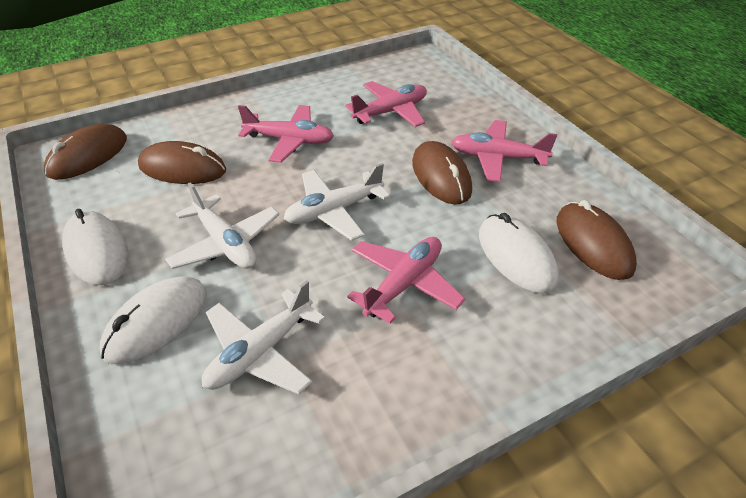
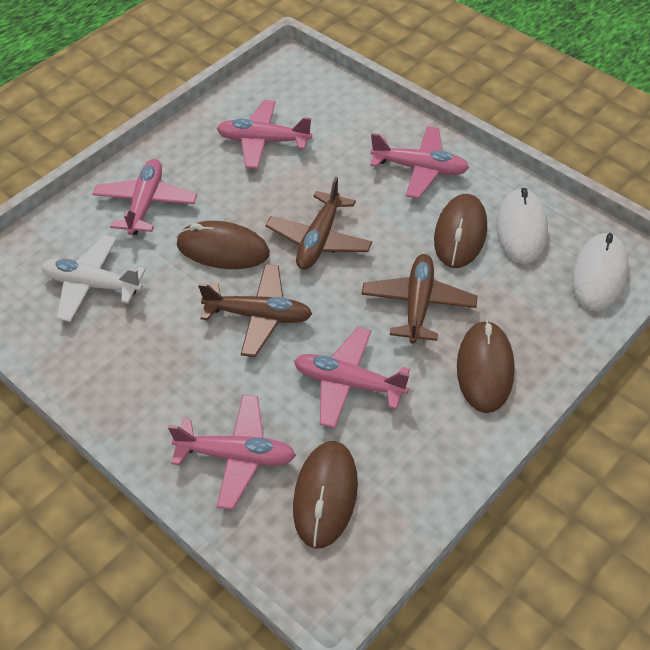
brown plane: 0 -> 3
pink plane: 4 -> 5
white mouse: 3 -> 2
white plane: 3 -> 1

